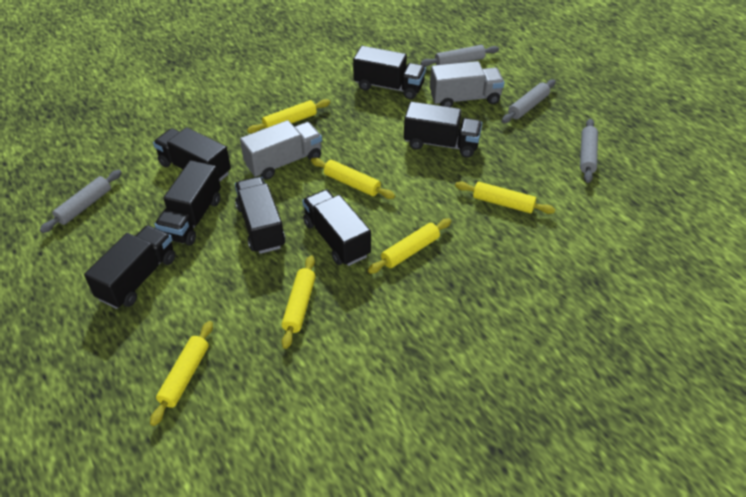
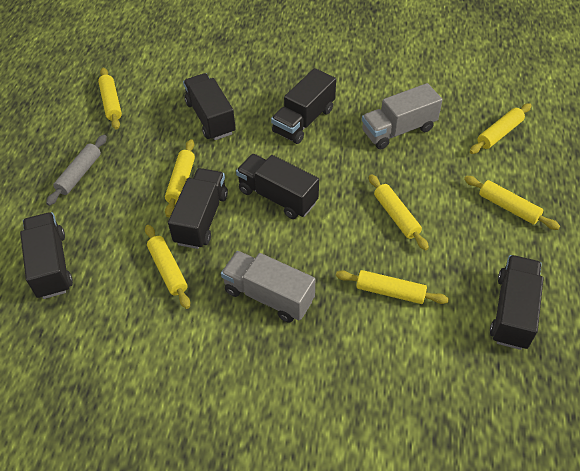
black truck: 7 -> 6
grey rolling pin: 4 -> 1
yellow rolling pin: 6 -> 7

